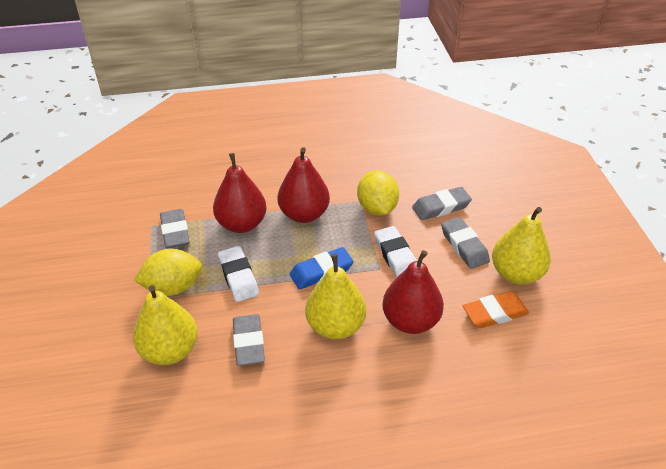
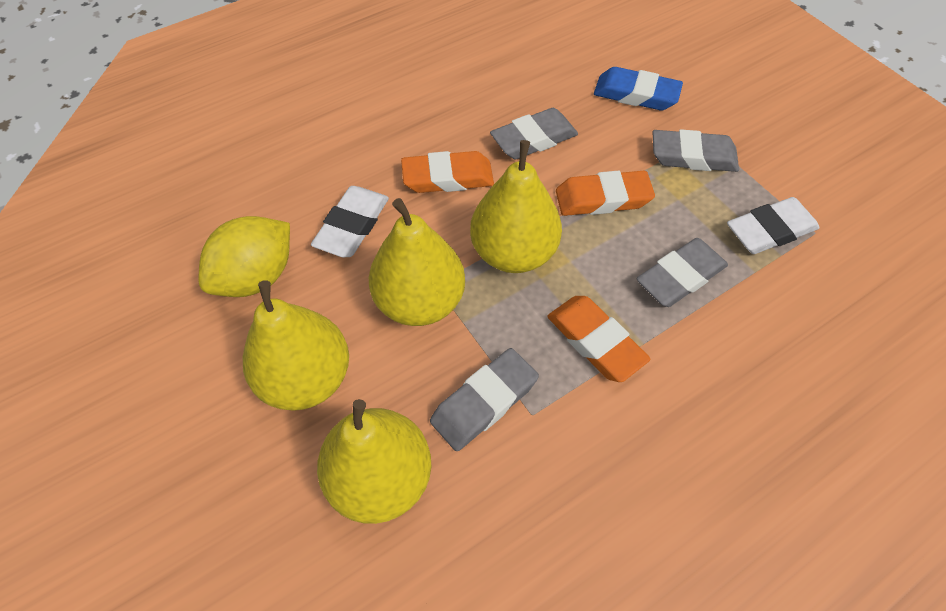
orange eraser: 1 -> 3
red pear: 3 -> 0
yellow lemon: 2 -> 1
yellow pear: 3 -> 4

